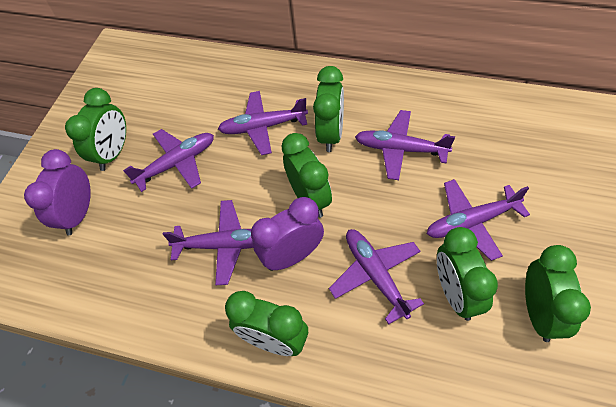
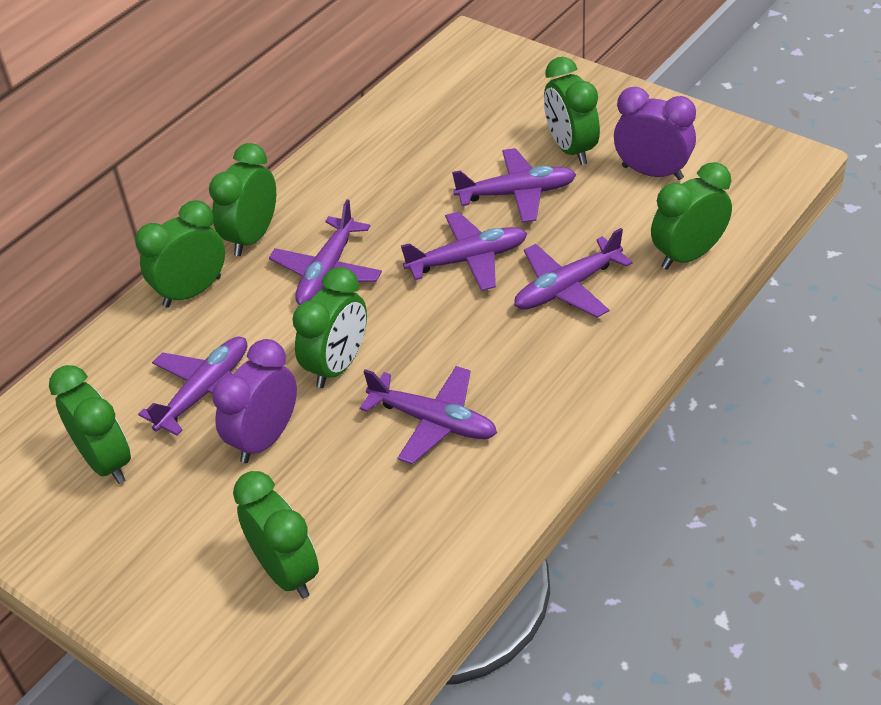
green clock: 6 -> 7

